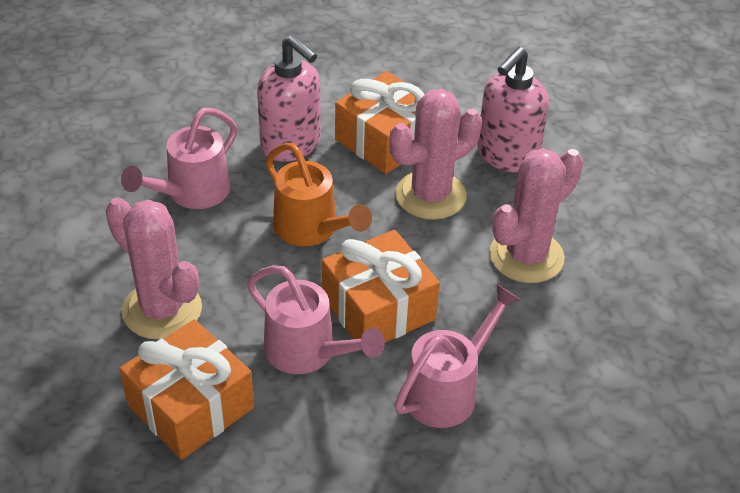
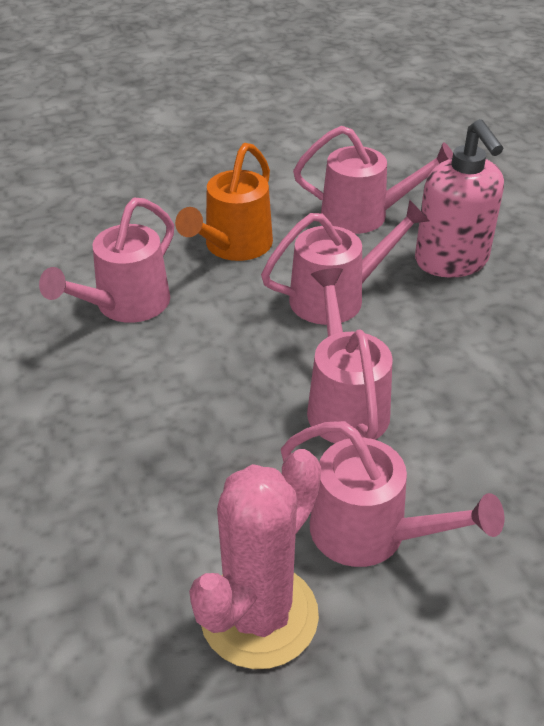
orange gift: 3 -> 0
pink cactus: 3 -> 1
pink soap dispenser: 2 -> 1
pink watering can: 3 -> 5

